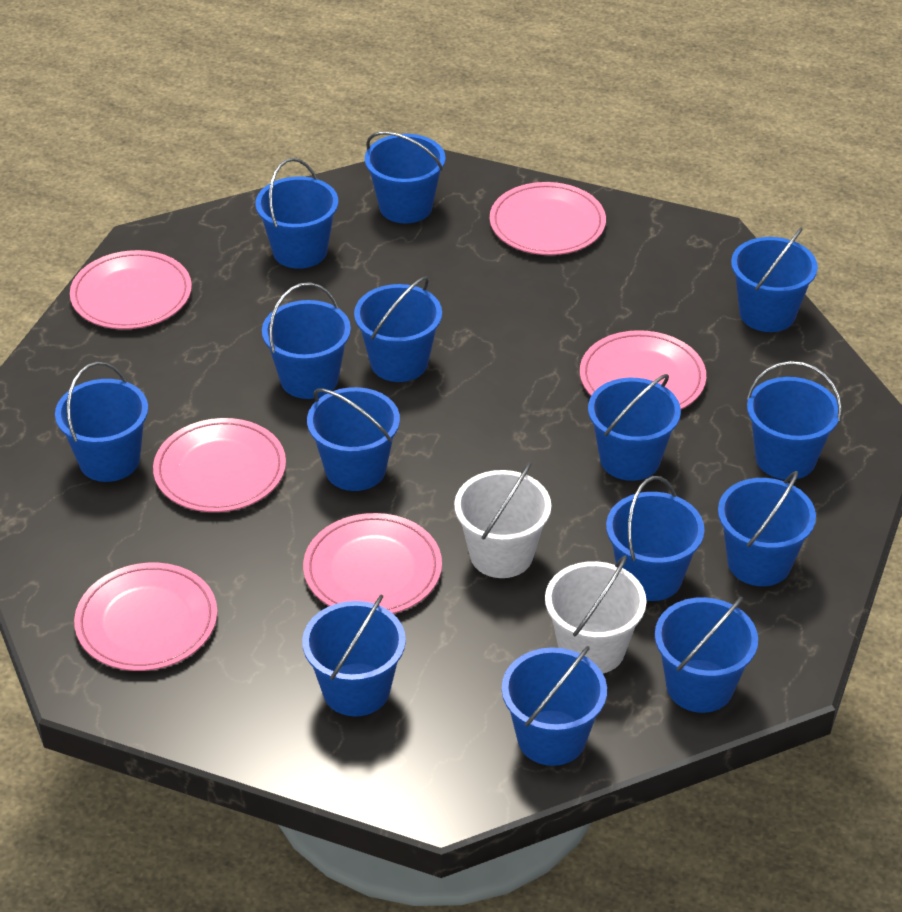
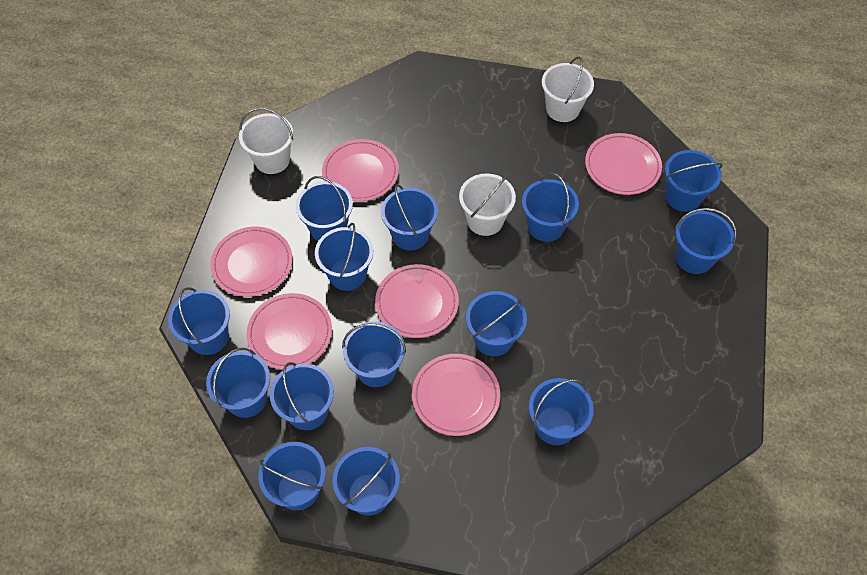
white bucket: 2 -> 3

